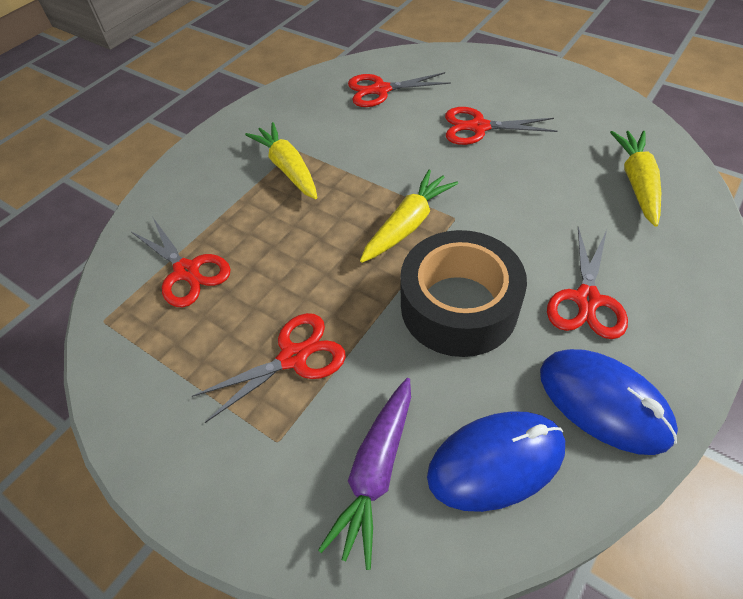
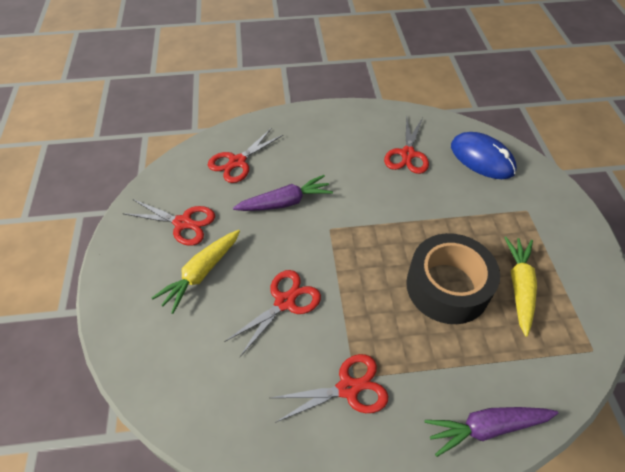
blue mouse: 2 -> 1
purple carrot: 1 -> 2
yellow carrot: 3 -> 2

